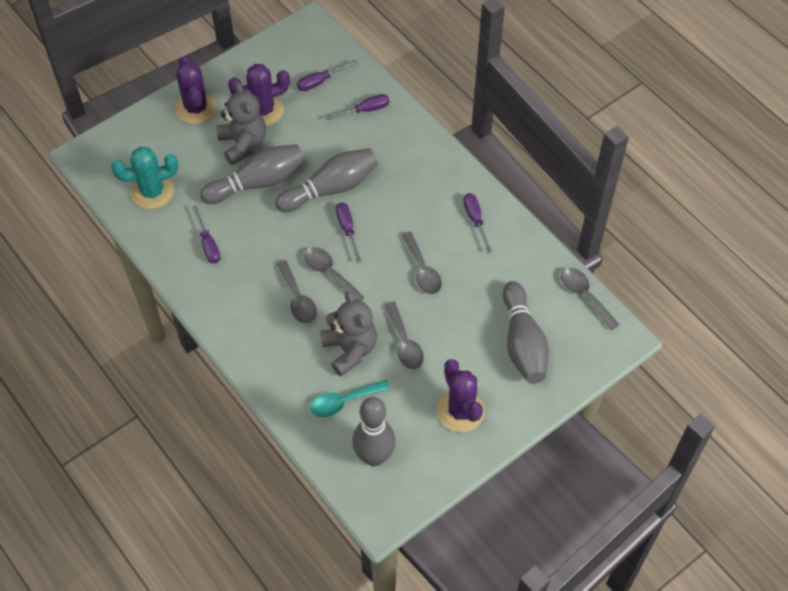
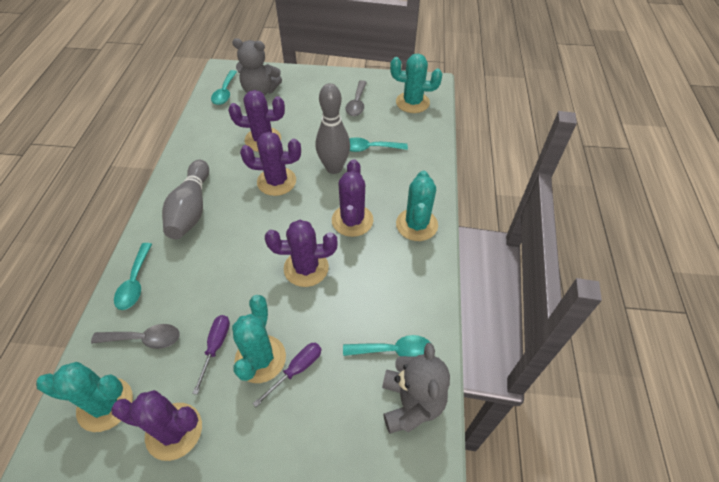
grey bowling pin: 4 -> 2
grey spoon: 5 -> 2
purple cactus: 3 -> 5
purple screwdriver: 5 -> 2
turquoise cactus: 1 -> 4
turquoise spoon: 1 -> 4

